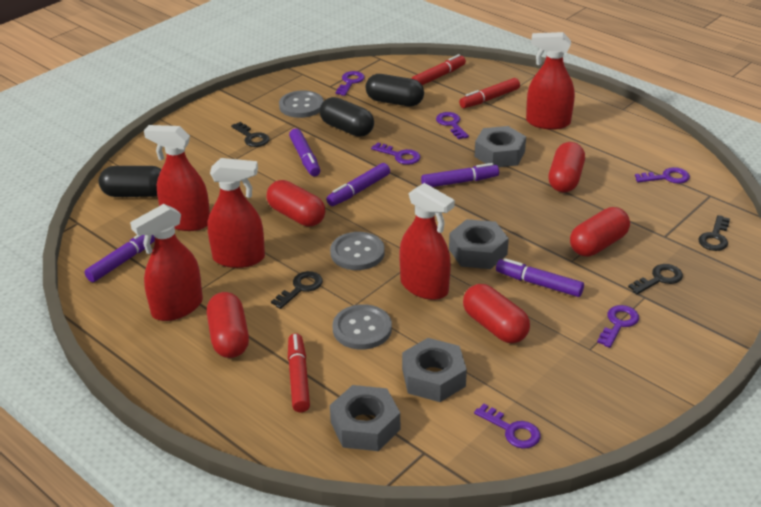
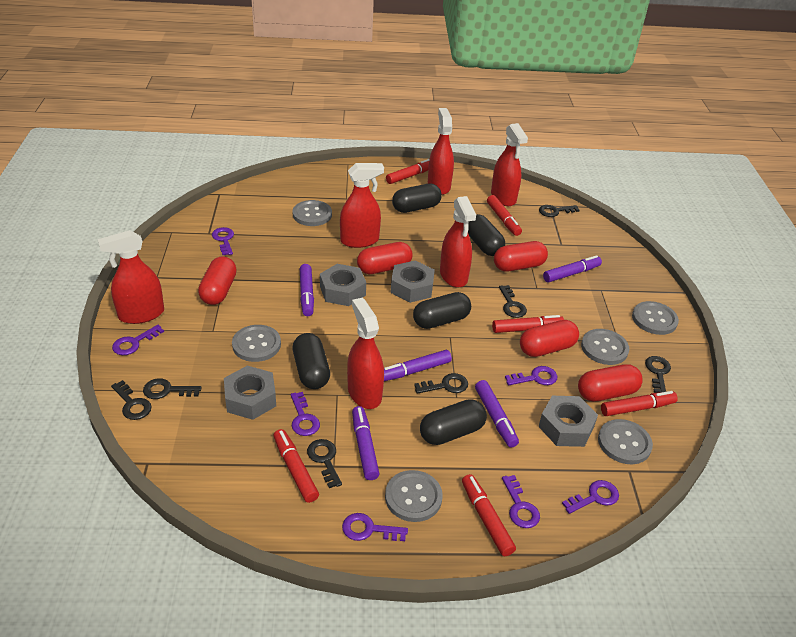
black capsule: 3 -> 5
black key: 4 -> 7
grey button: 3 -> 6
purple key: 6 -> 7
red marker: 3 -> 6
red spray bottle: 5 -> 6

